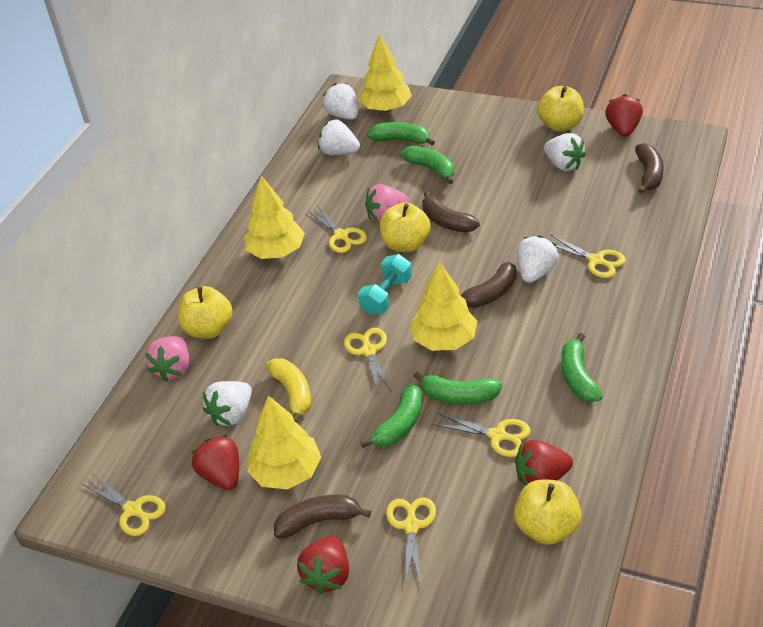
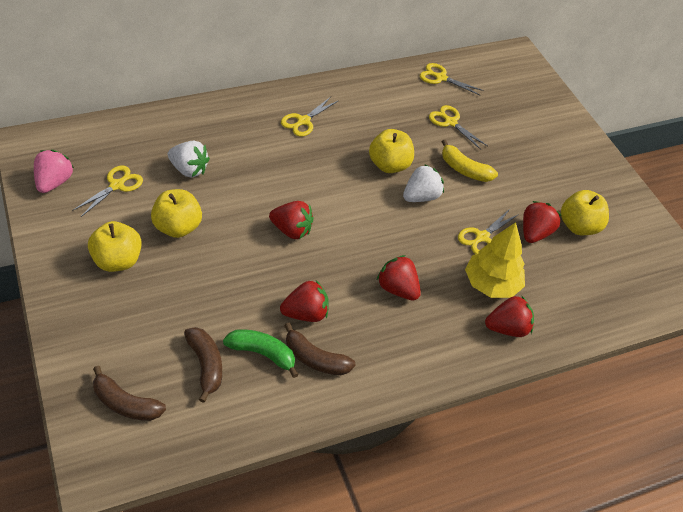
brown banana: 4 -> 3
green banana: 5 -> 1
pink strawberry: 2 -> 1
red strawberry: 4 -> 5
turquoise dumbbell: 1 -> 0
white strawberry: 5 -> 2
yellow scissors: 6 -> 5
yellow tree: 4 -> 1

